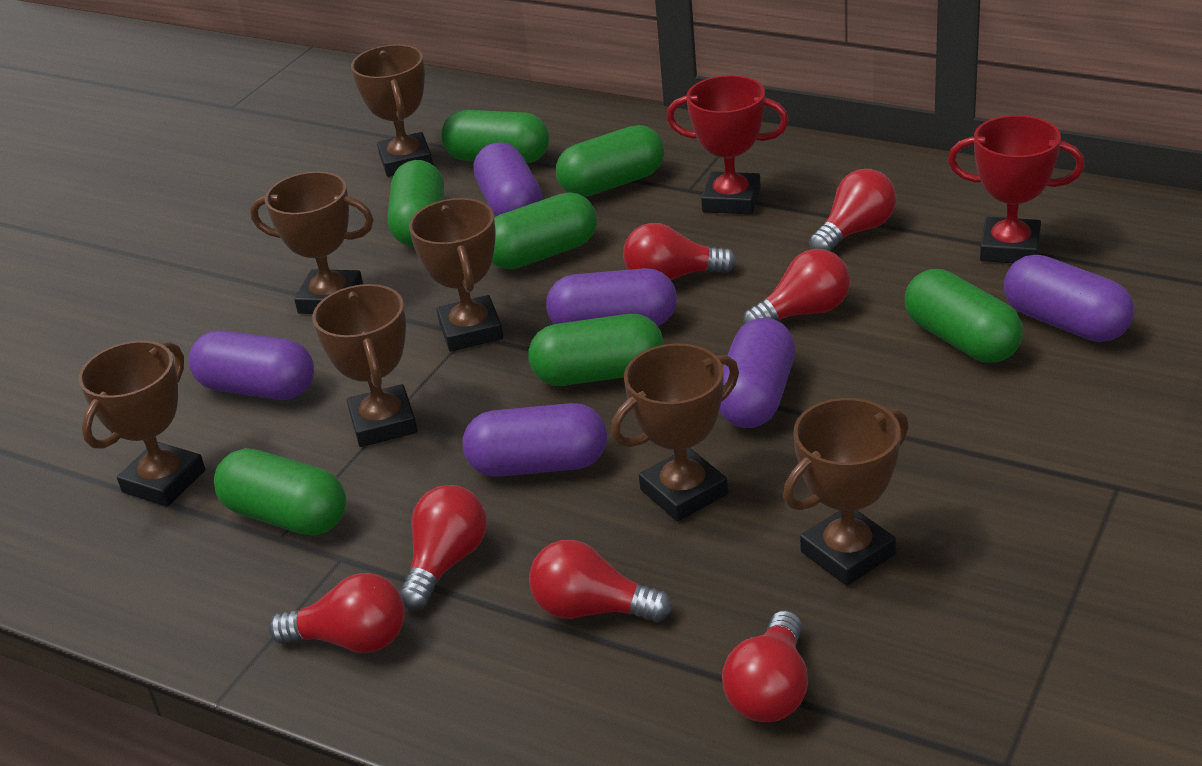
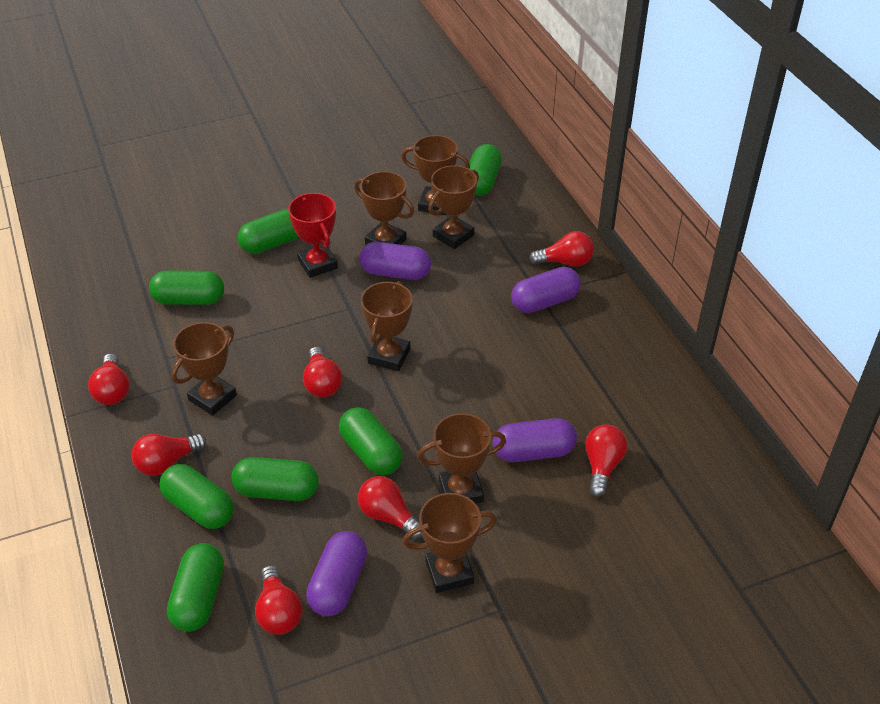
purple capsule: 6 -> 4
red trophy: 2 -> 1

